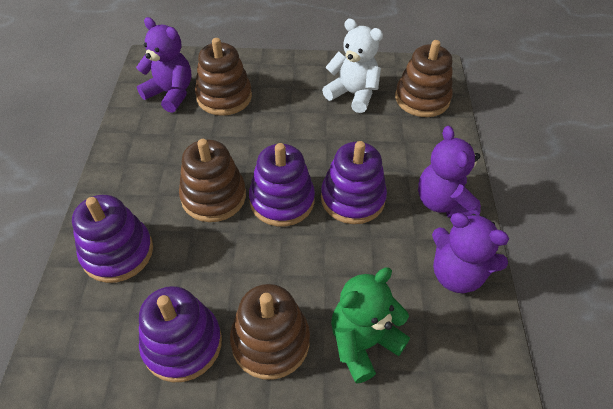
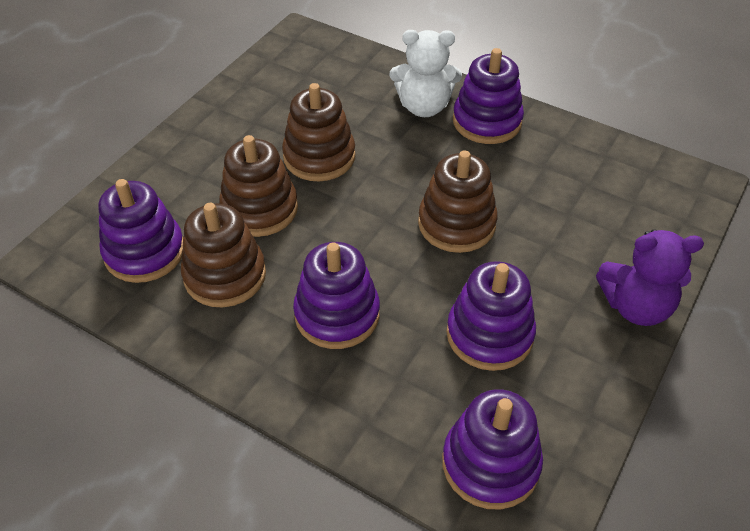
green teddy bear: 1 -> 0
purple stacking toy: 4 -> 5
purple teddy bear: 3 -> 1

